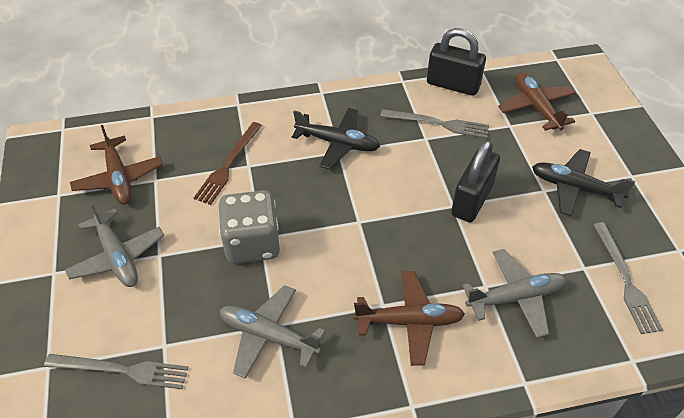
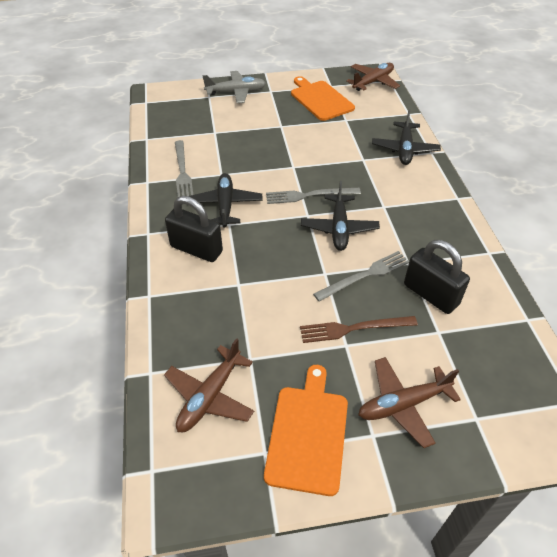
black plane: 2 -> 3
grey dice: 1 -> 0
grey plane: 3 -> 1
orange cutting board: 0 -> 2

